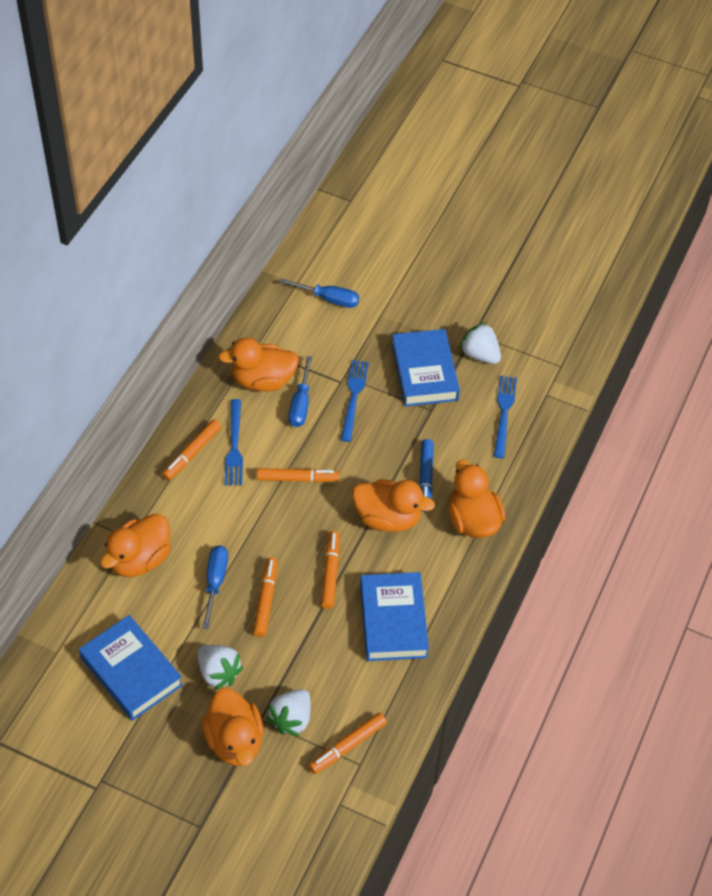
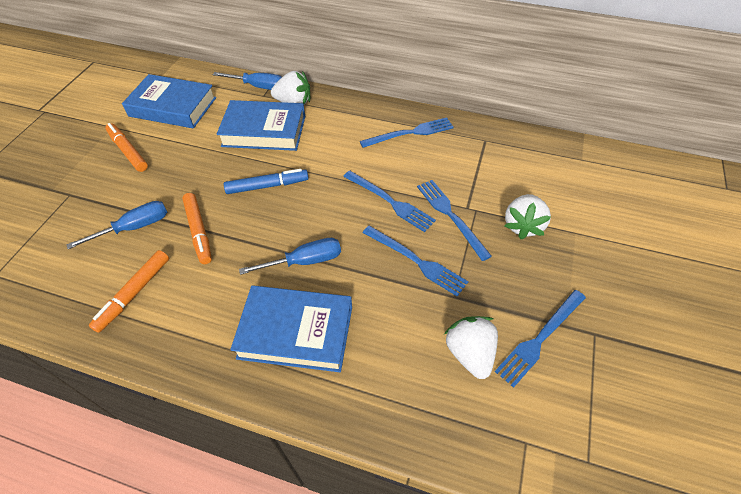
blue fork: 3 -> 5
orange duck: 5 -> 0
orange marker: 5 -> 3

